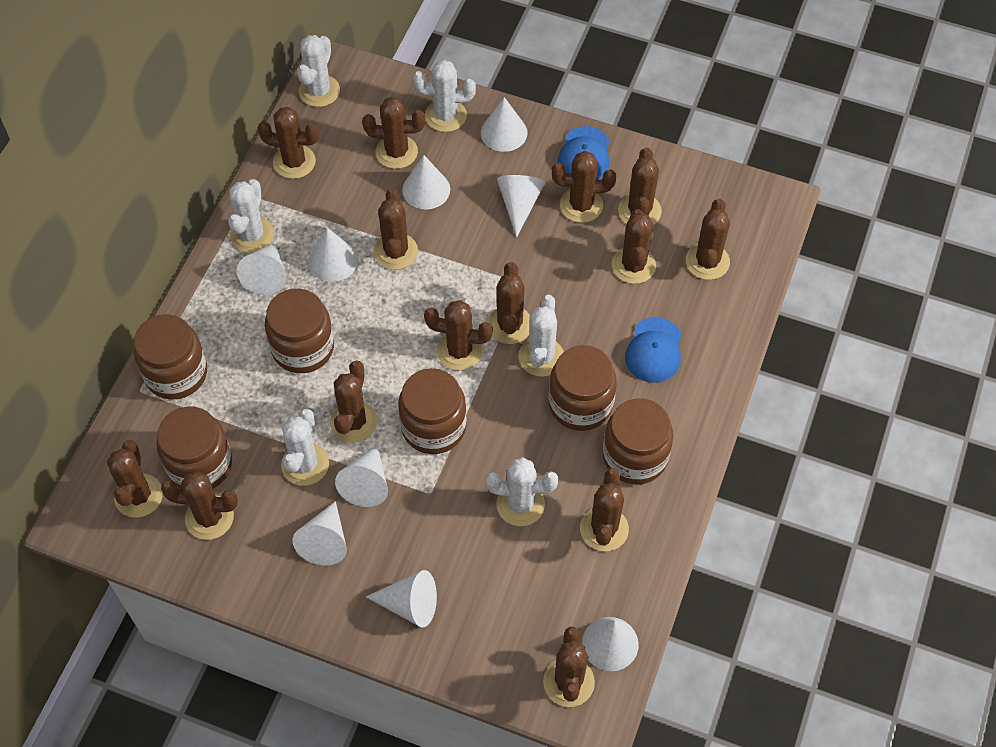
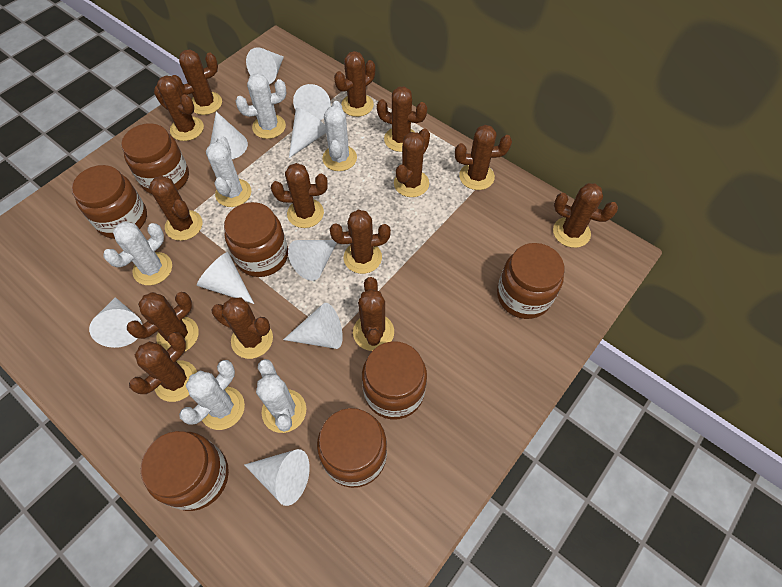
blue cap: 2 -> 0
brown jar: 6 -> 7

